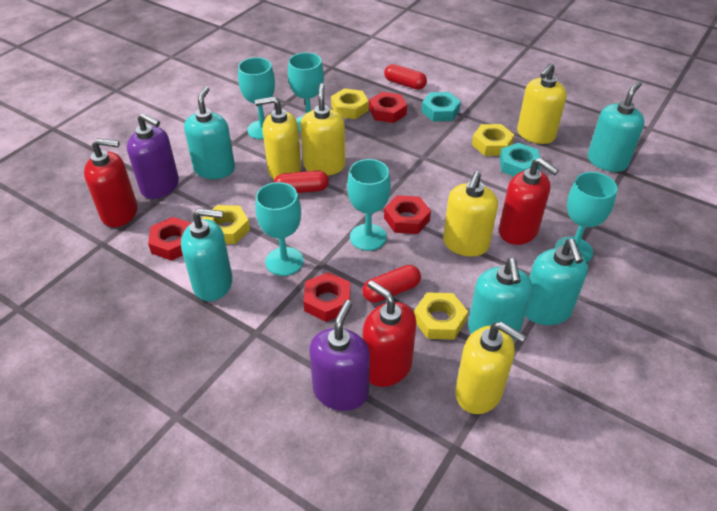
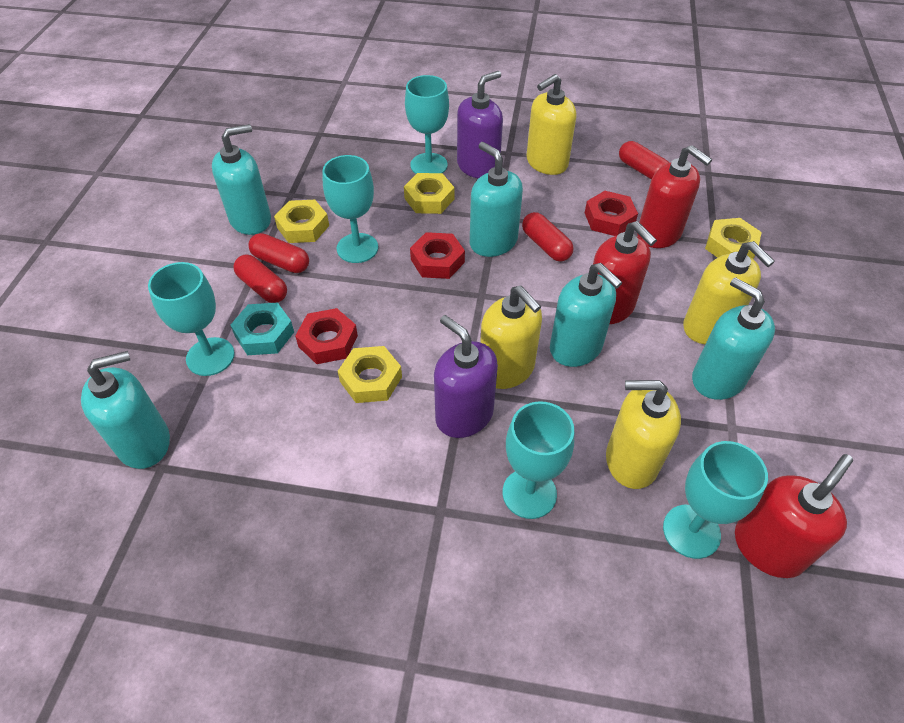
red capsule: 3 -> 4
red nut: 4 -> 3
turquoise nut: 2 -> 1
yellow soap dispenser: 5 -> 4

